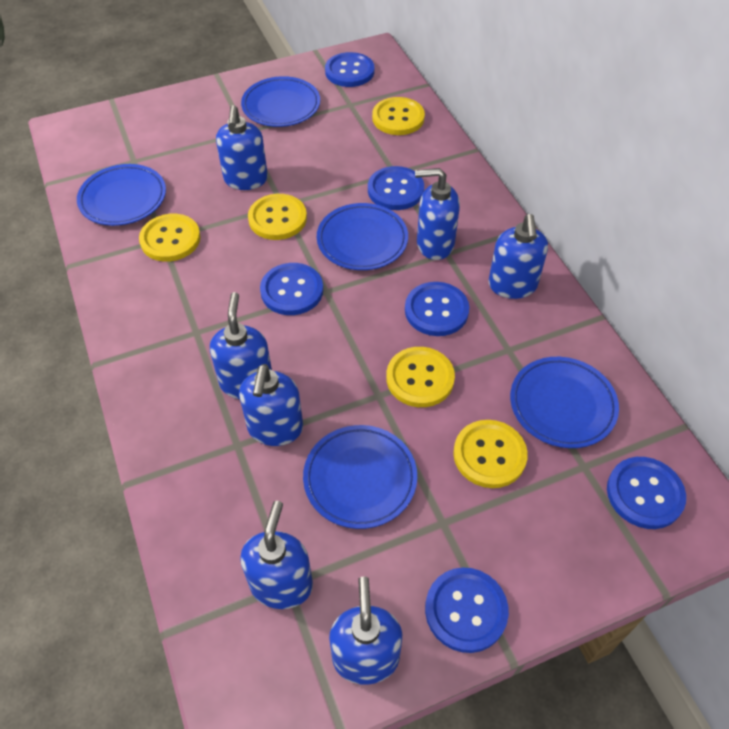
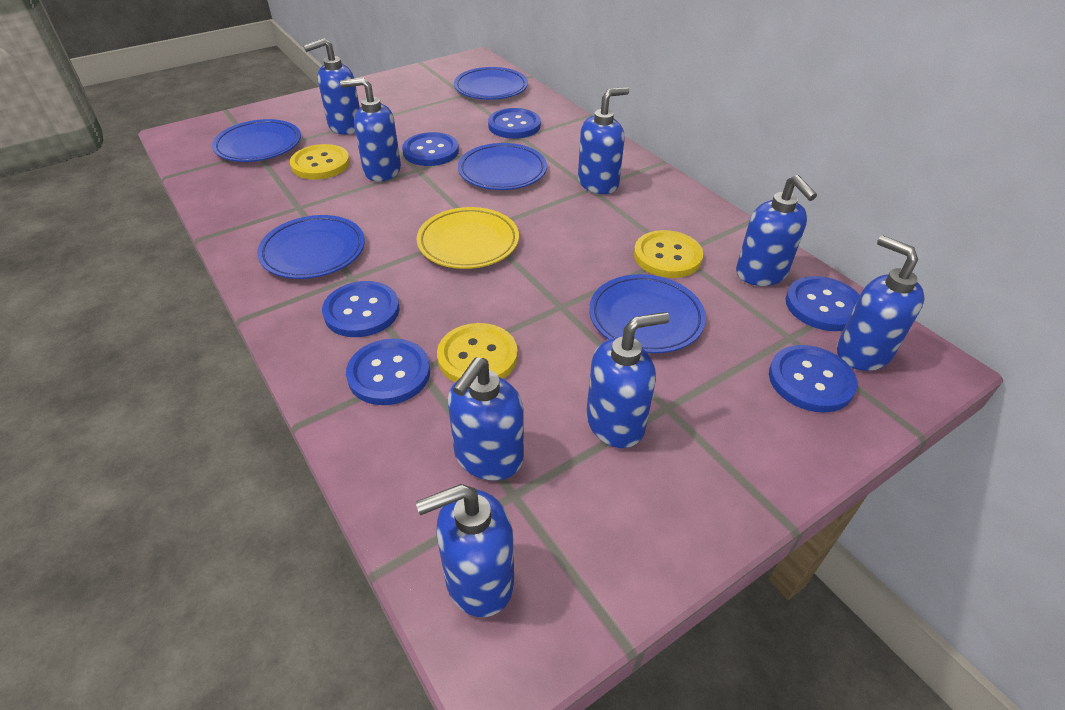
blue soap dispenser: 7 -> 8
yellow button: 5 -> 3
yellow plate: 0 -> 1

